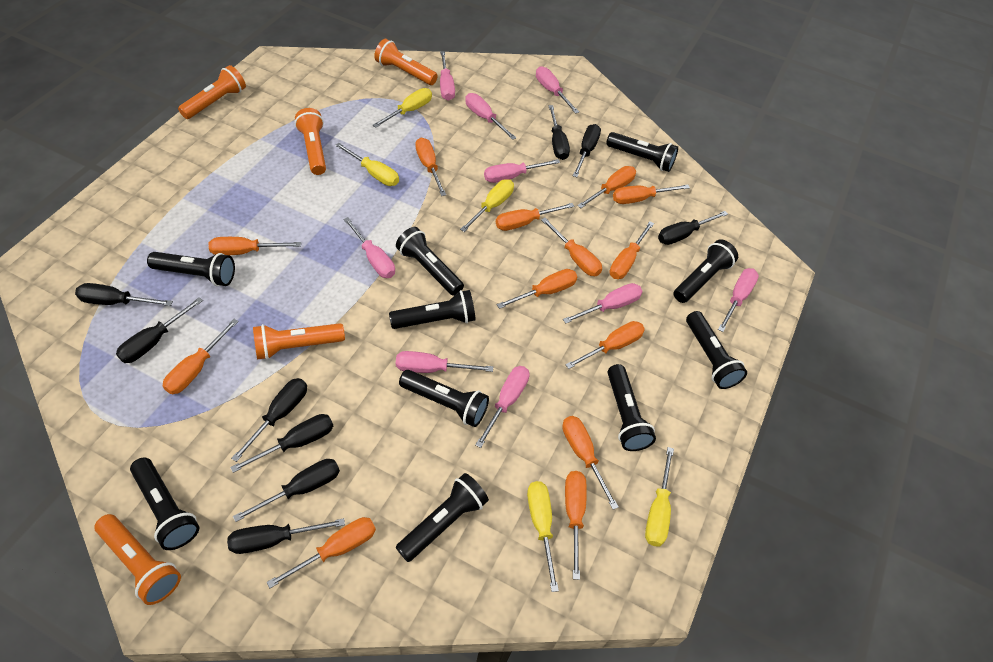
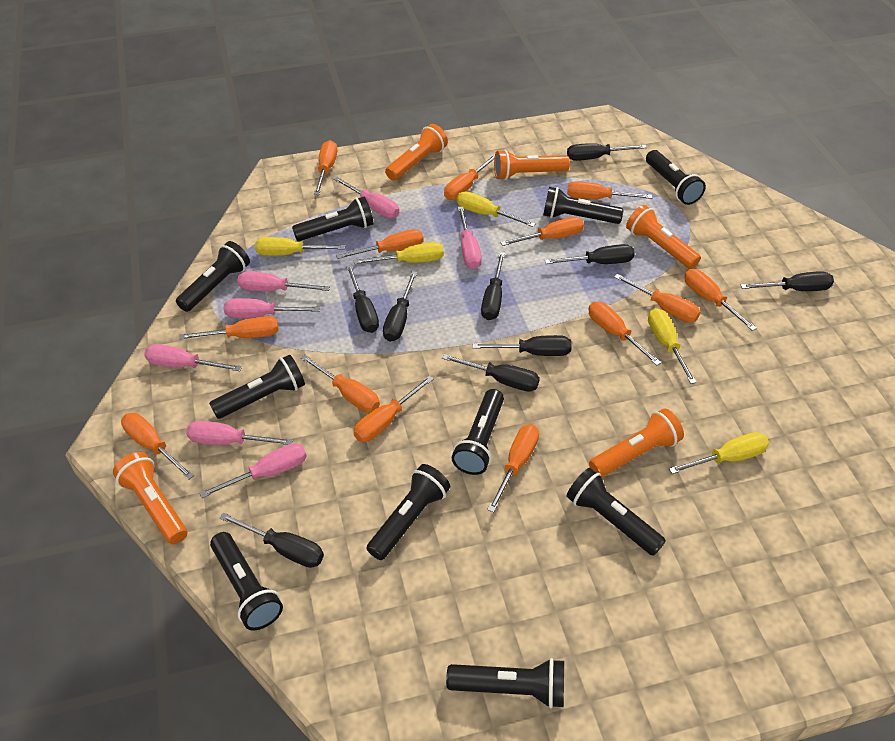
pink screwdriver: 9 -> 7

